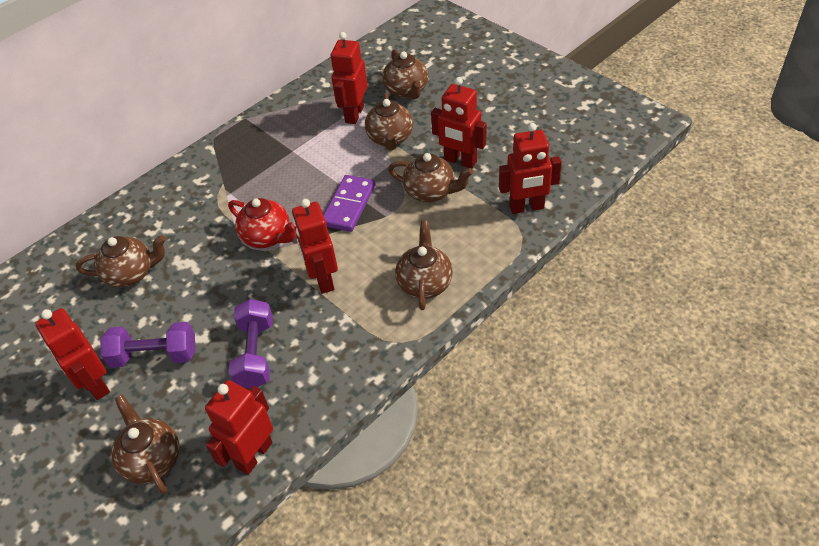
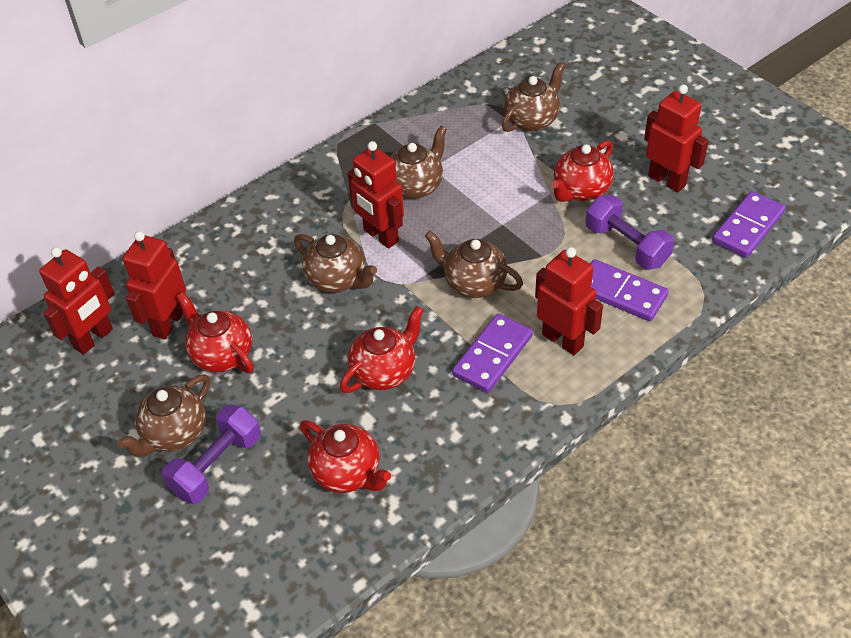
brown teapot: 6 -> 5
purple domino: 1 -> 3
red robot: 6 -> 5
red teapot: 1 -> 4

